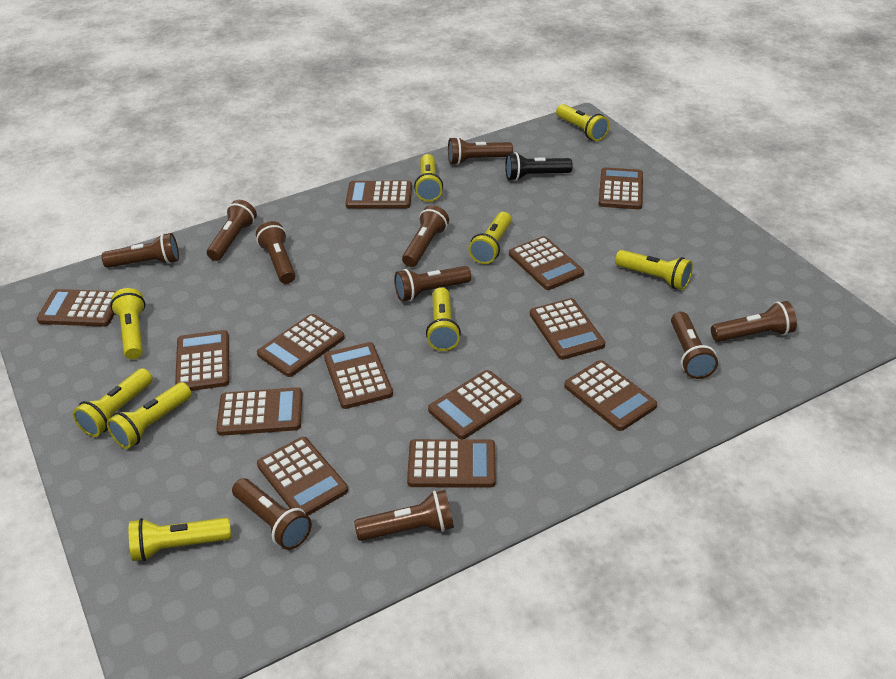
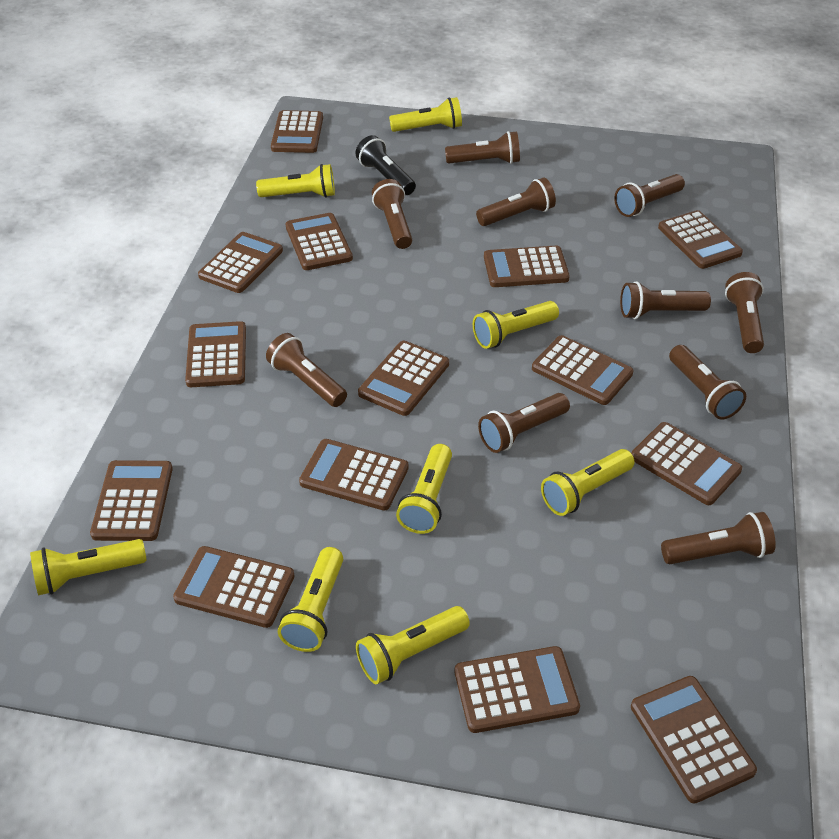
brown calculator: 13 -> 14
yellow flashlight: 9 -> 8

